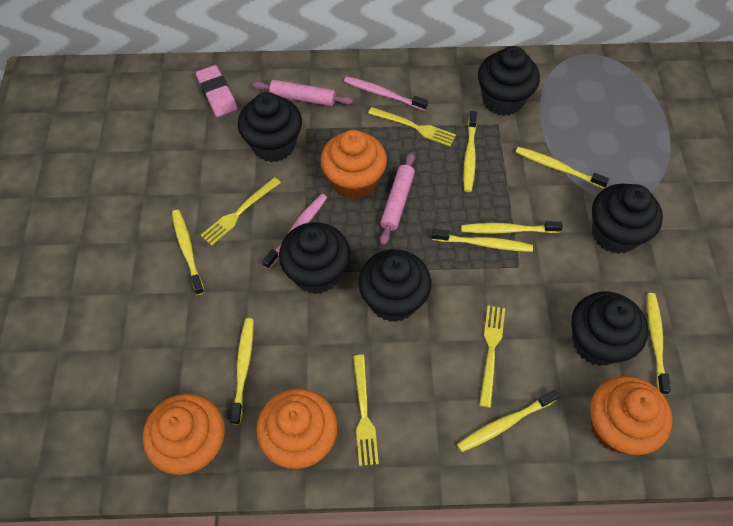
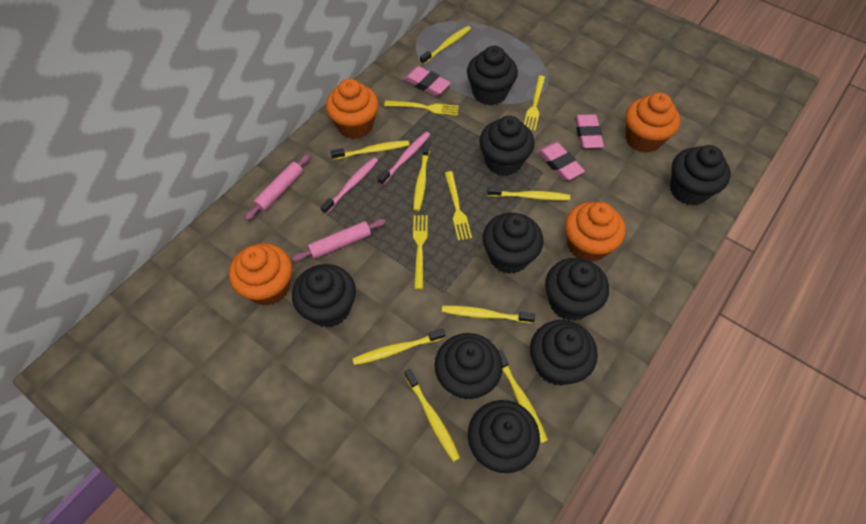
black cupcake: 6 -> 9
pink eraser: 1 -> 3

